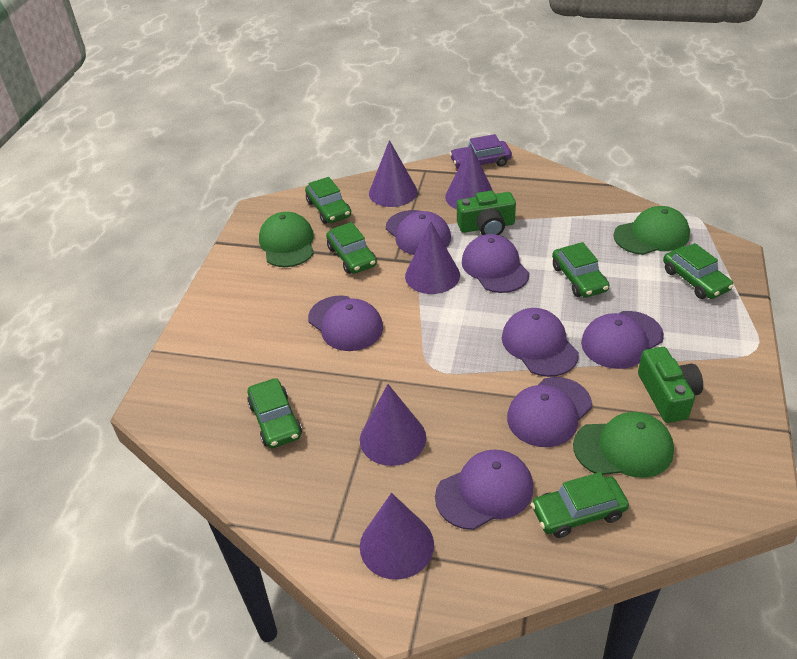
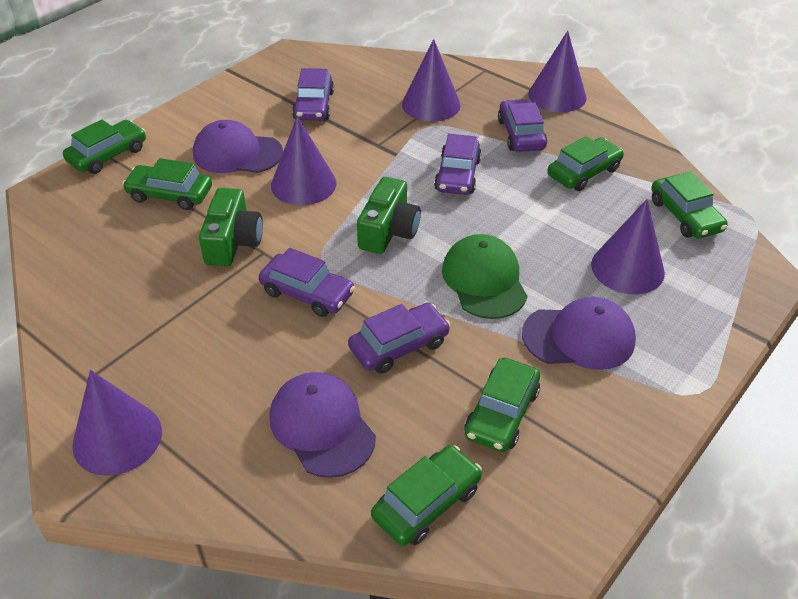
green cap: 3 -> 1
purple cap: 7 -> 3
purple car: 1 -> 5

